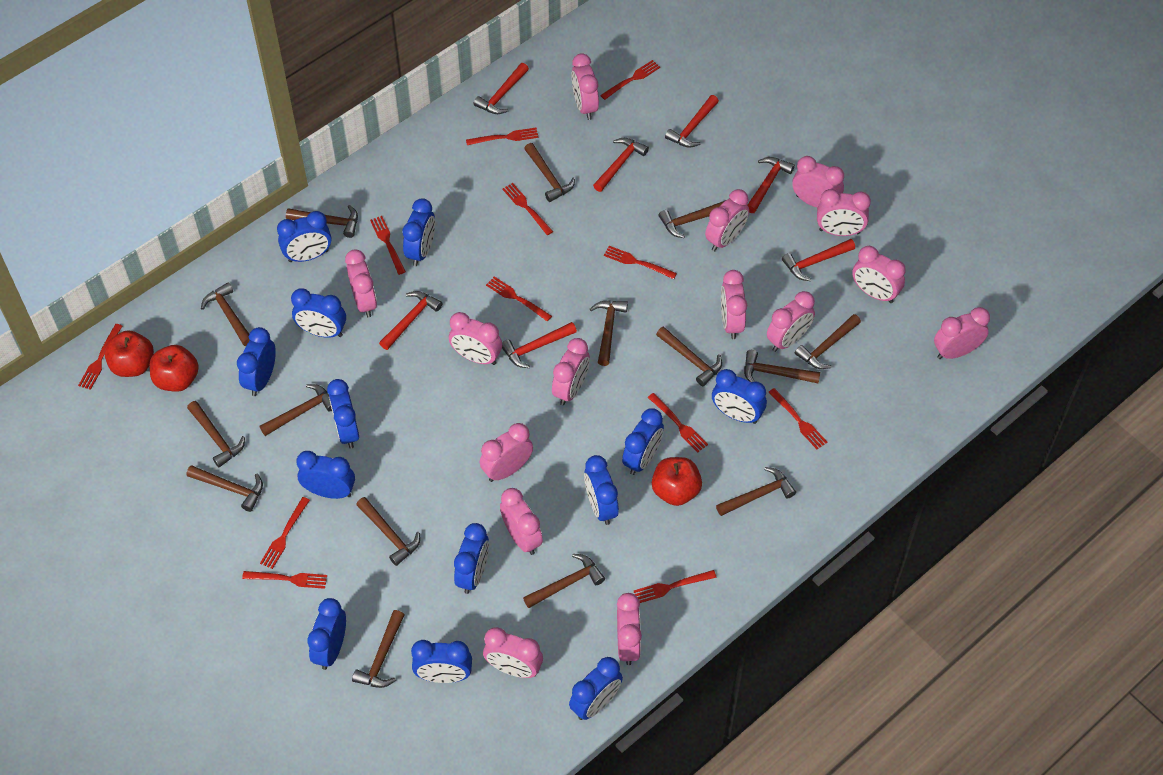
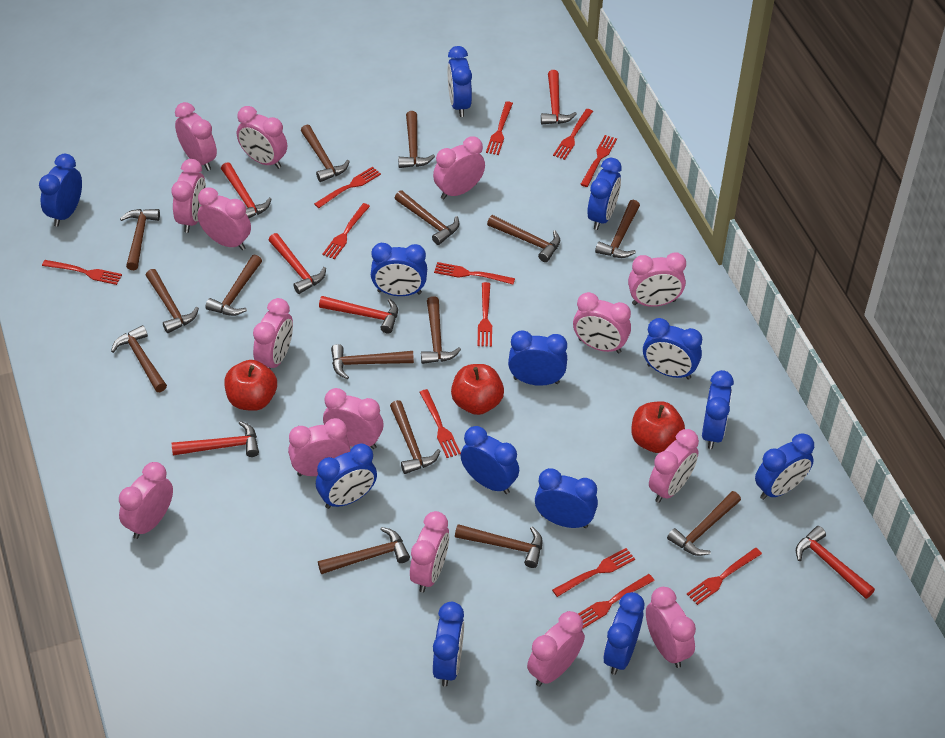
red hammer: 7 -> 6

